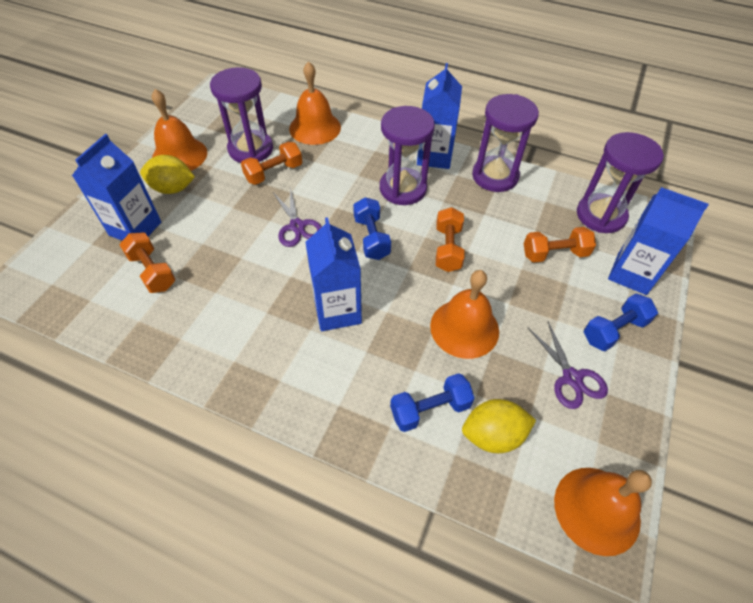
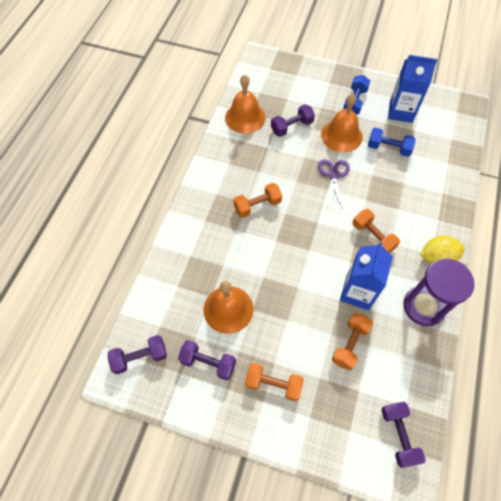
blue carton: 4 -> 2
blue dumbbell: 3 -> 2
orange bell: 4 -> 3
purple dumbbell: 0 -> 4
purple hourglass: 4 -> 1
purple scissors: 2 -> 1
yellow lemon: 2 -> 1

